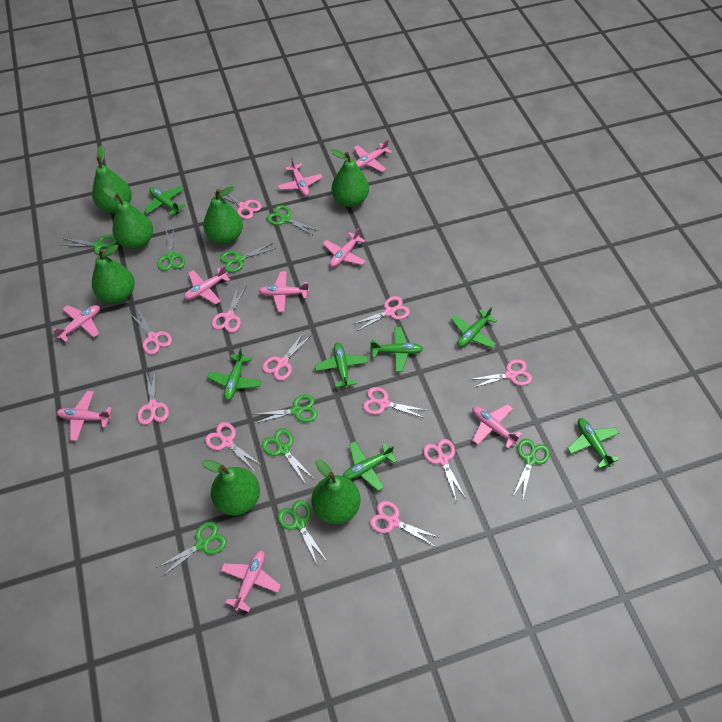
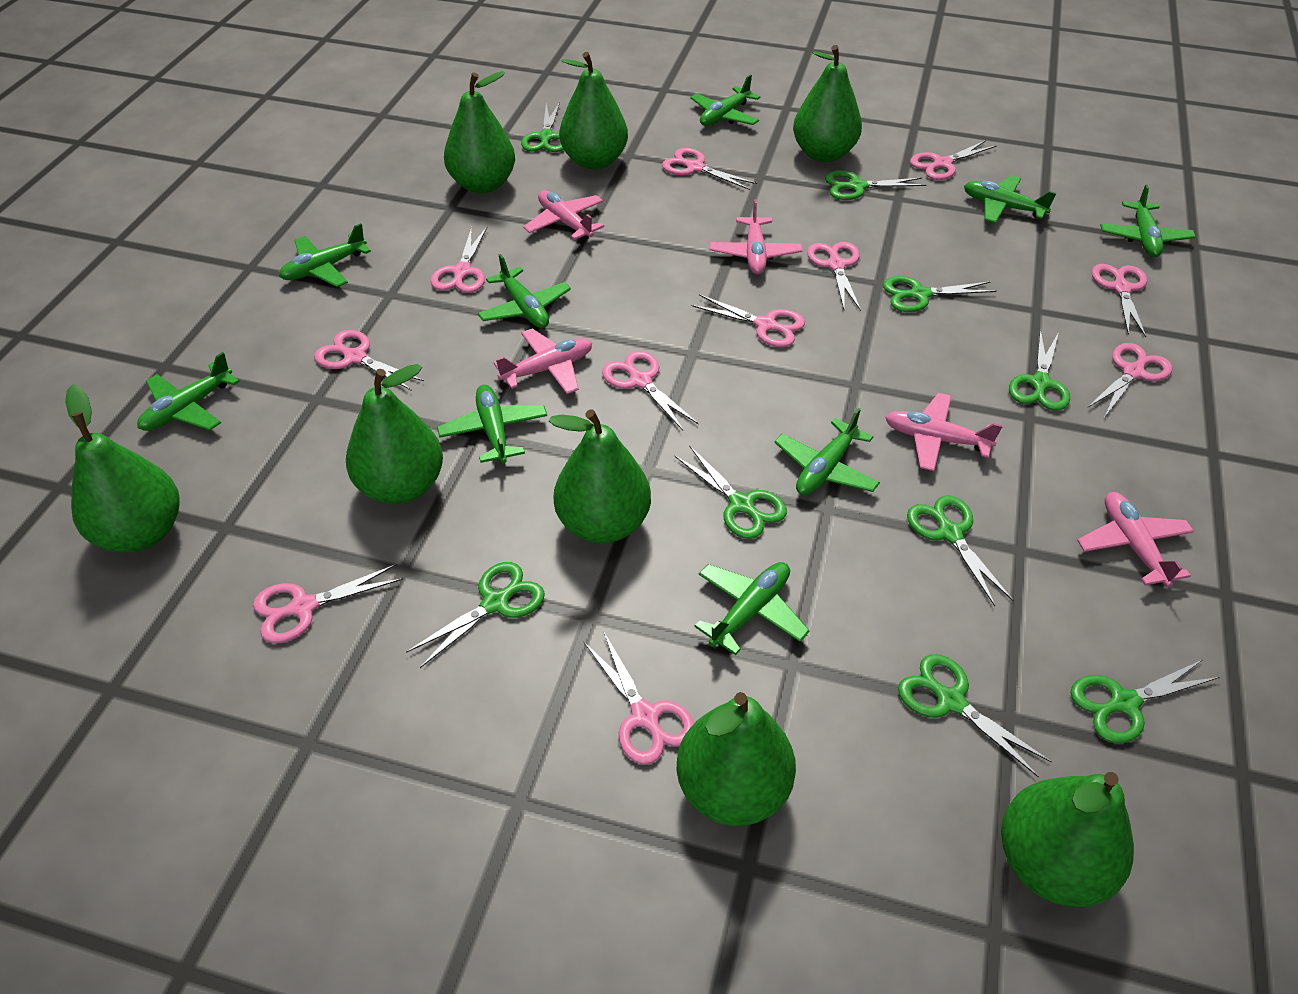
green pear: 7 -> 8
green plane: 7 -> 9
pink plane: 9 -> 5

